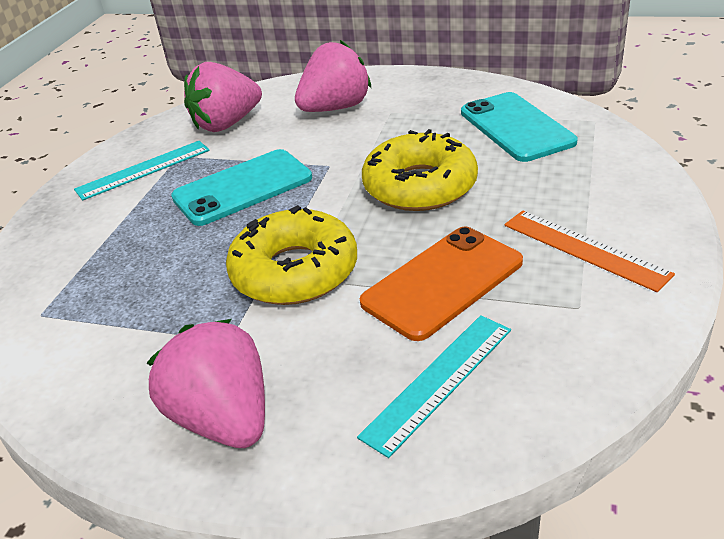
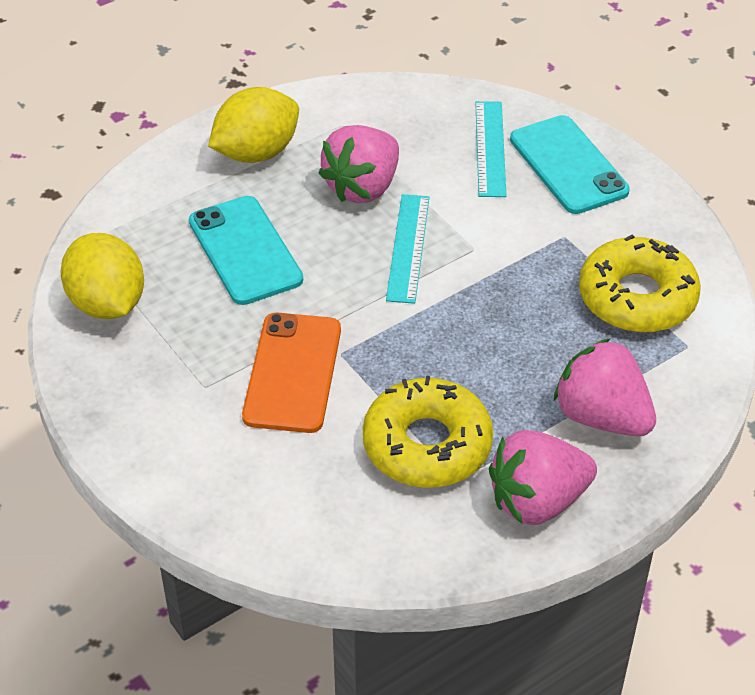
orange ruler: 1 -> 0
yellow lemon: 0 -> 2

